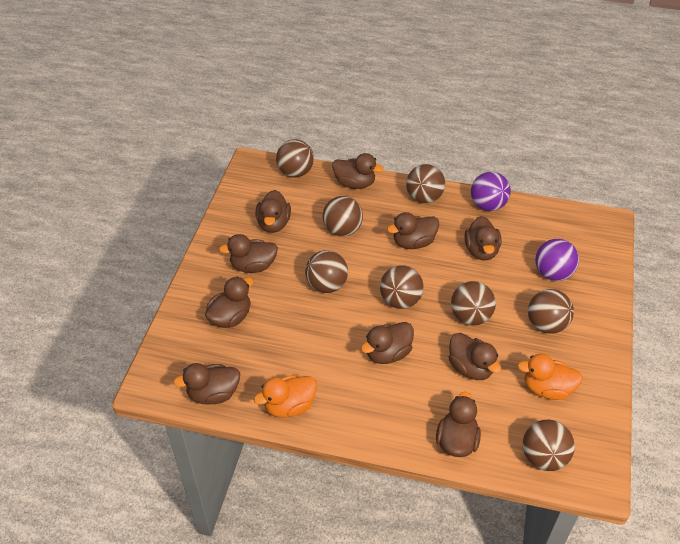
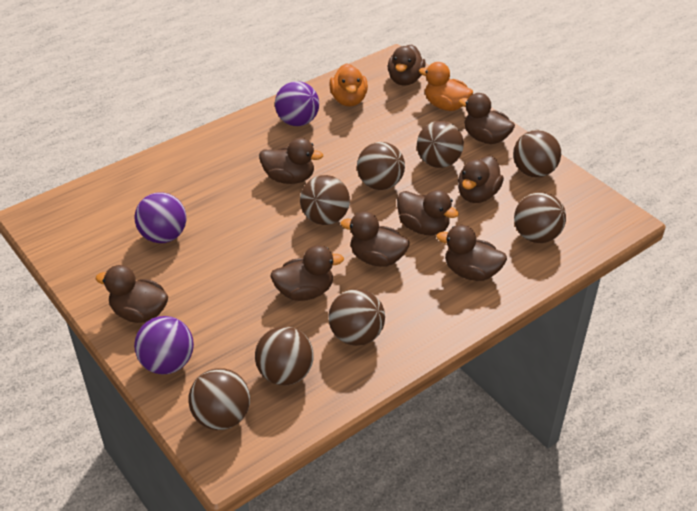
brown duck: 10 -> 9
purple ball: 2 -> 3

